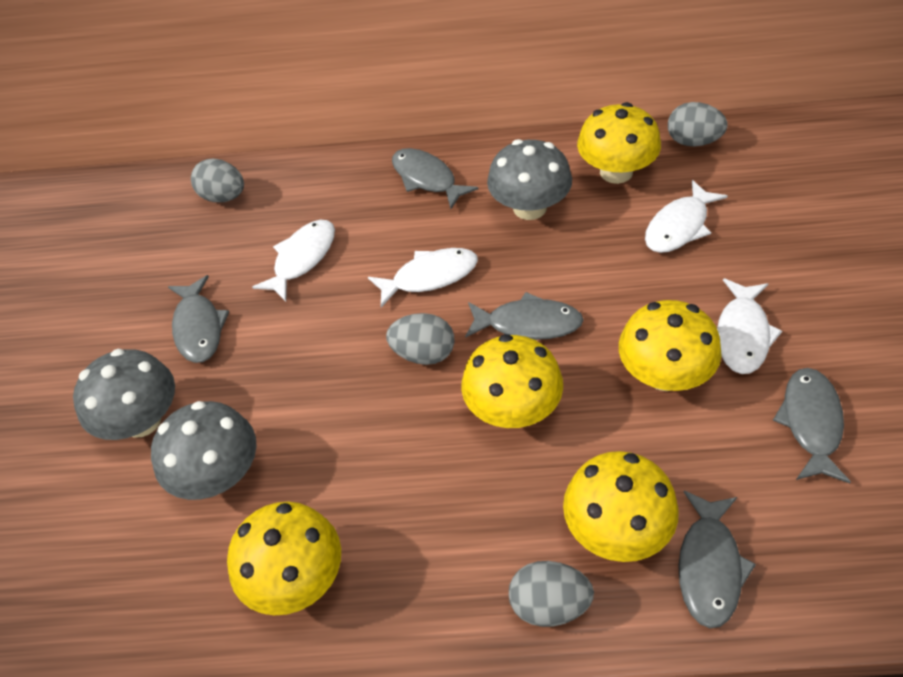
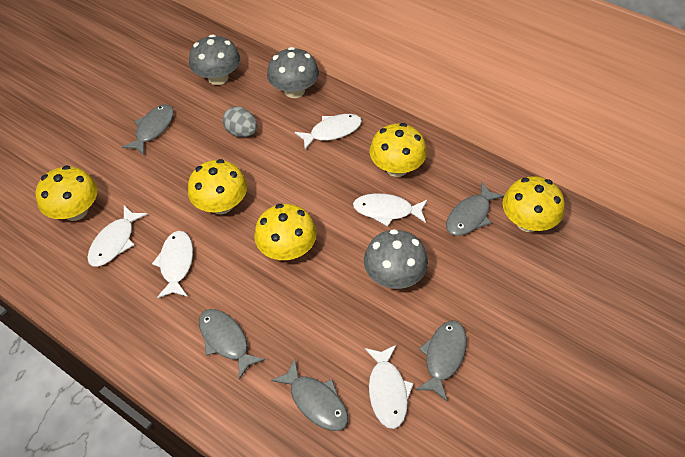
grey egg: 4 -> 1
white fish: 4 -> 5

